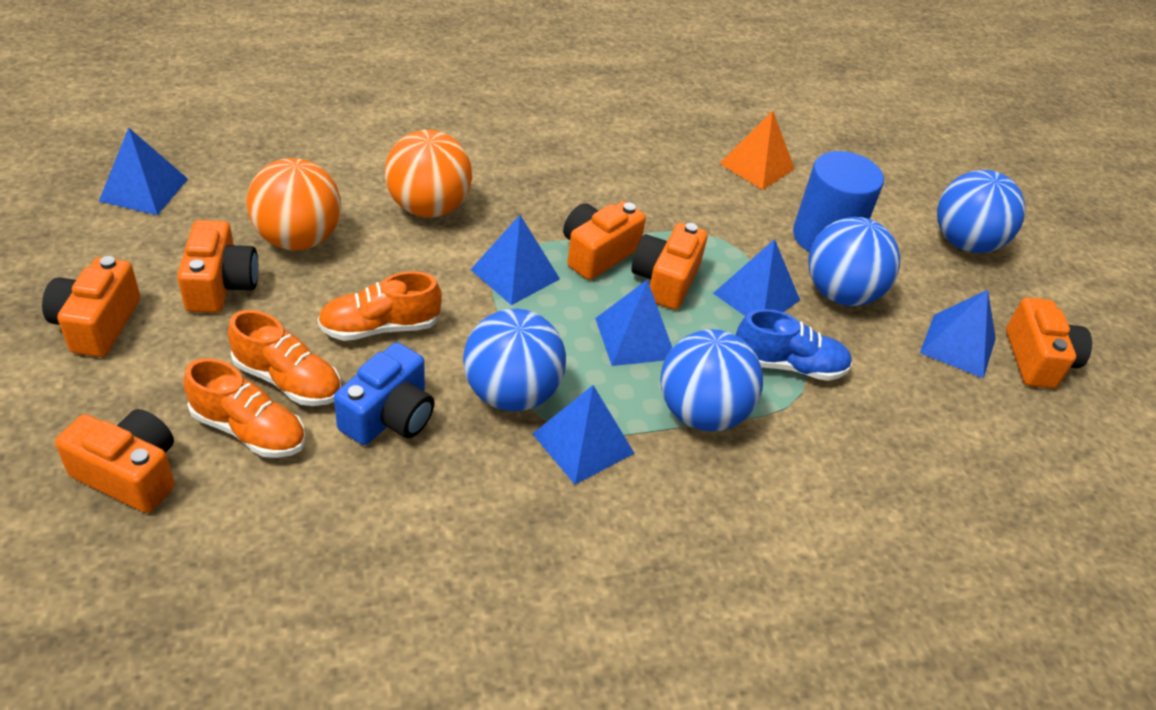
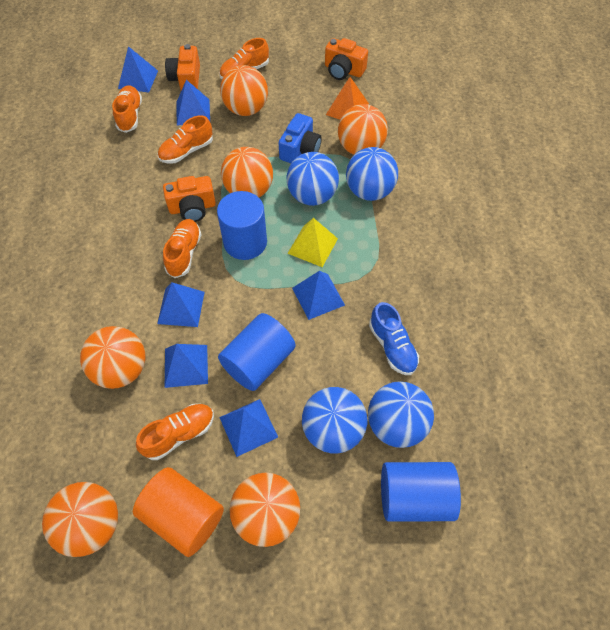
blue cylinder: 1 -> 3
orange ball: 2 -> 6
orange camera: 6 -> 3
orange cylinder: 0 -> 1
orange shoe: 3 -> 5
yellow pyramid: 0 -> 1

